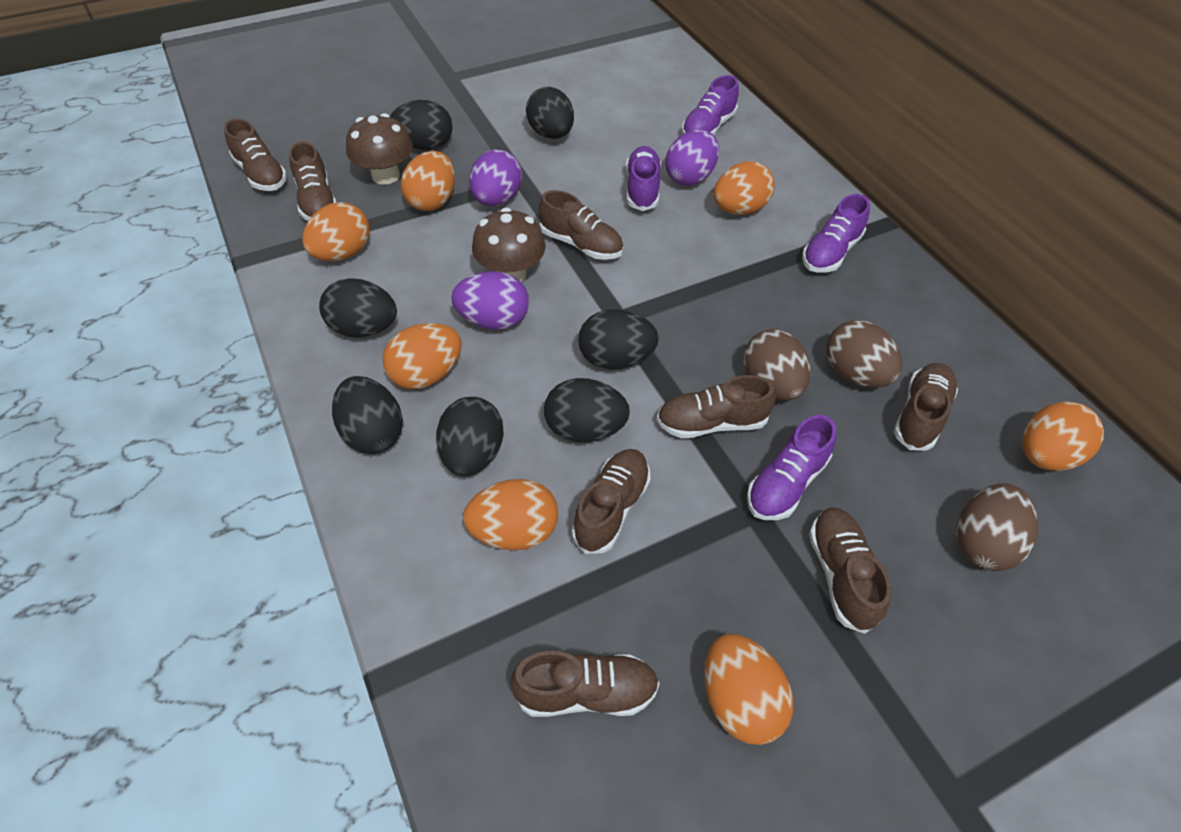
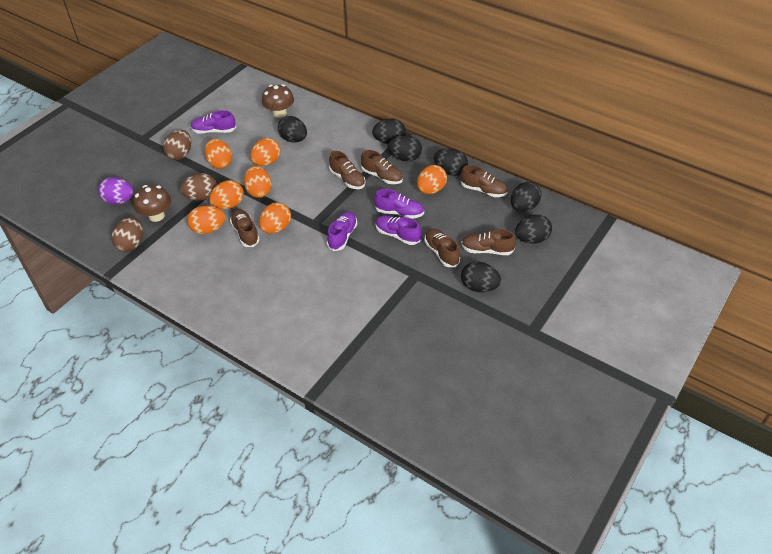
brown shoe: 8 -> 6
purple egg: 3 -> 1

